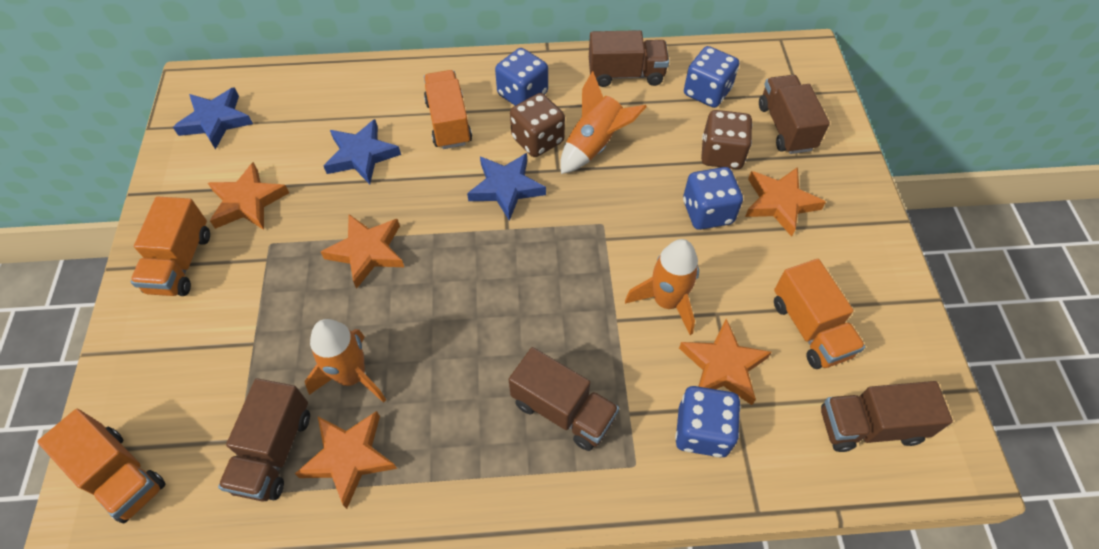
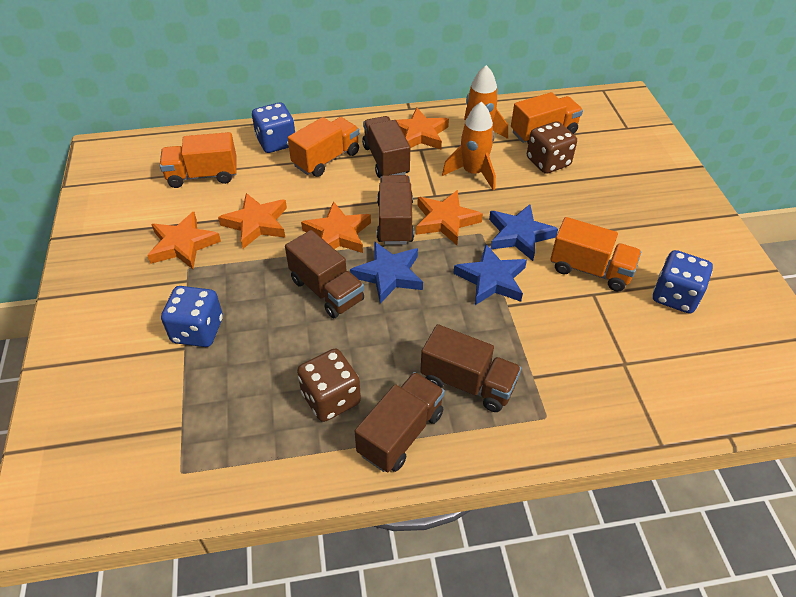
blue dice: 4 -> 3
orange rocket: 3 -> 2

